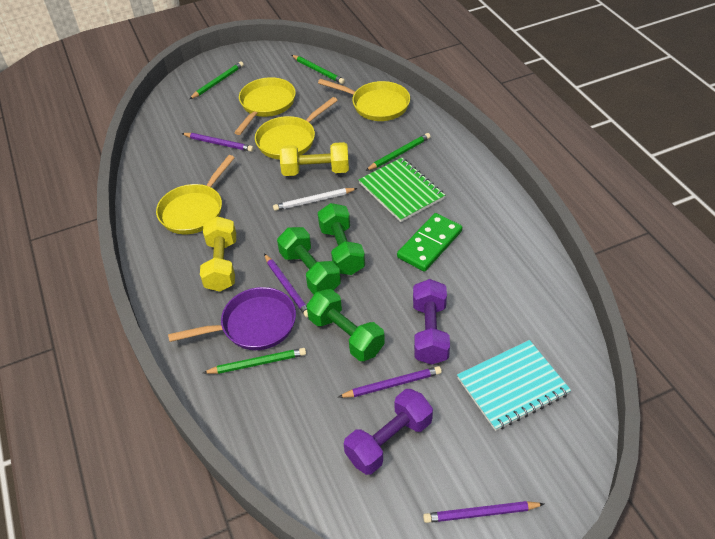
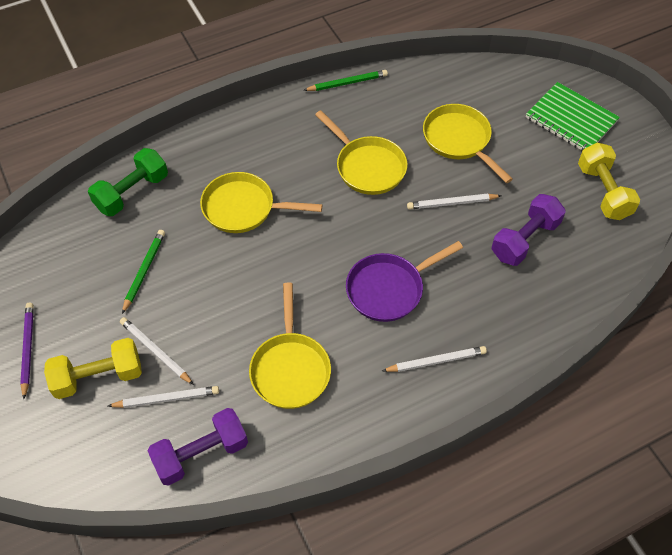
green domino: 1 -> 0
green dumbbell: 3 -> 1
green pencil: 4 -> 2
purple pencil: 4 -> 1
turquoise notebook: 1 -> 0
white pencil: 1 -> 4

